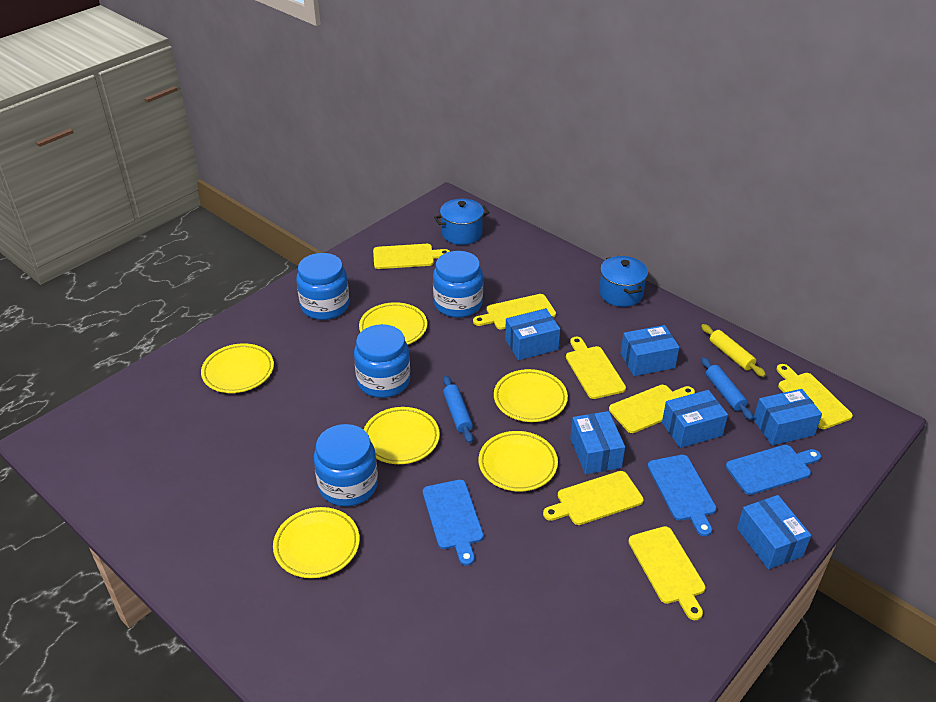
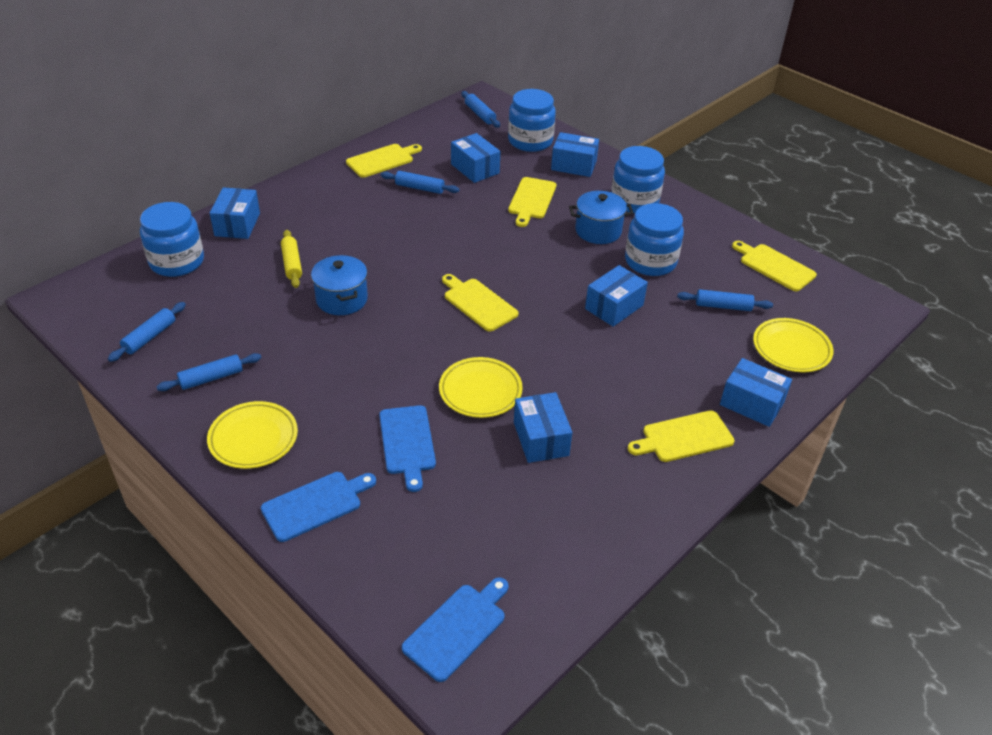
blue rolling pin: 2 -> 5
yellow cutting board: 7 -> 5
yellow plate: 6 -> 3

